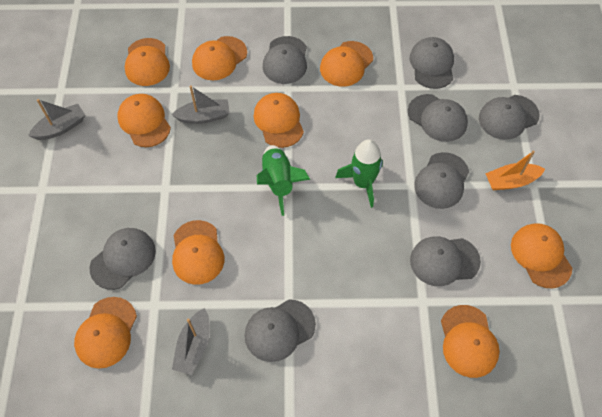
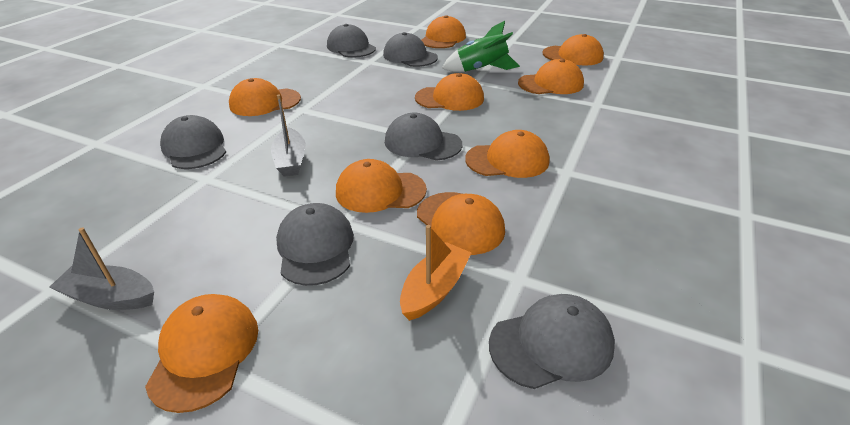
green rocket: 2 -> 1
grey boat: 3 -> 2
grey cap: 8 -> 6

